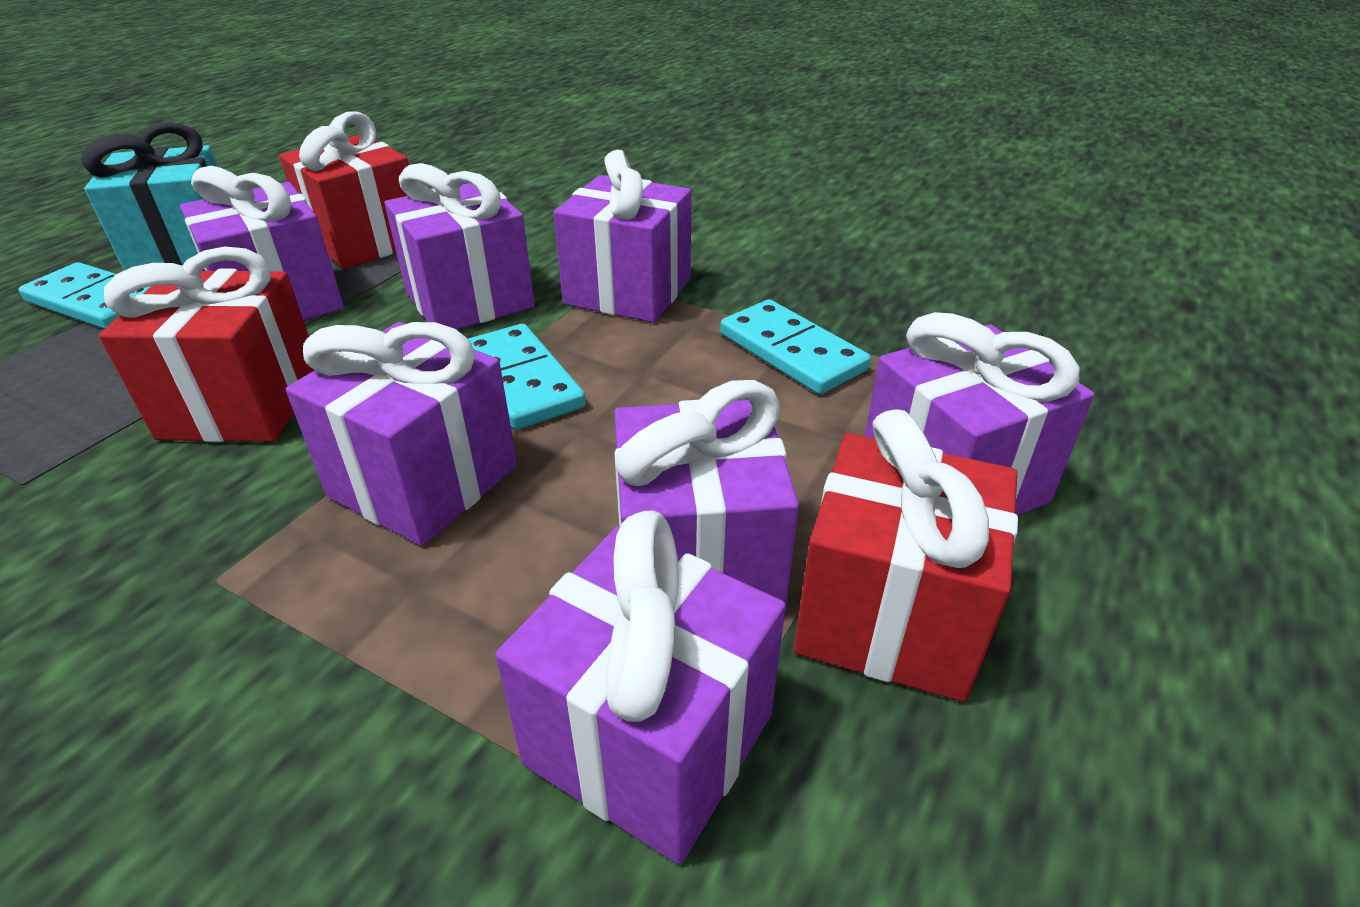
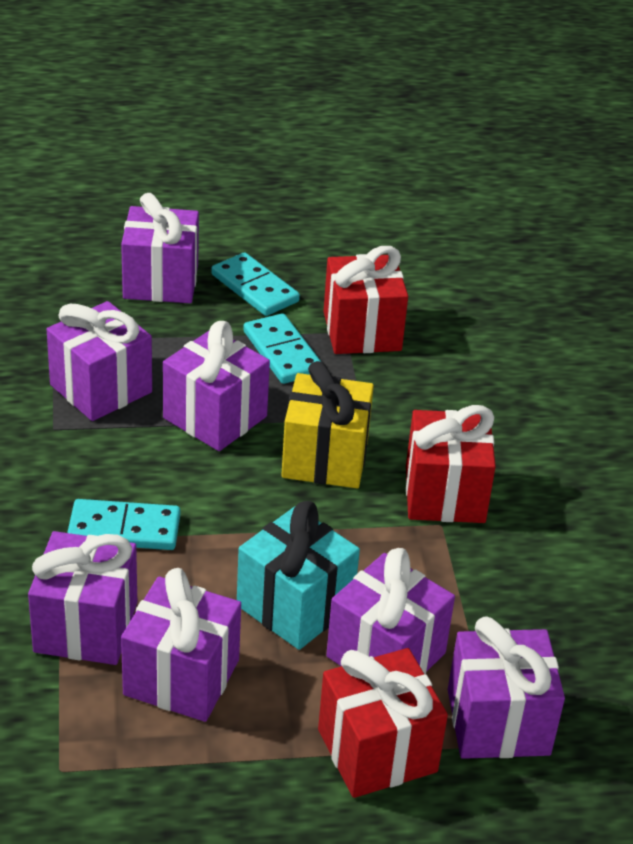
yellow gift: 0 -> 1

